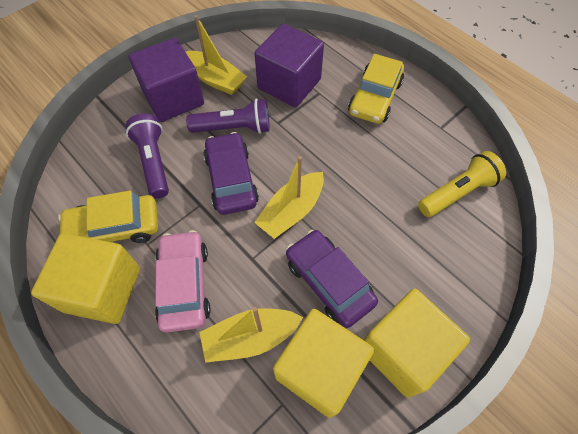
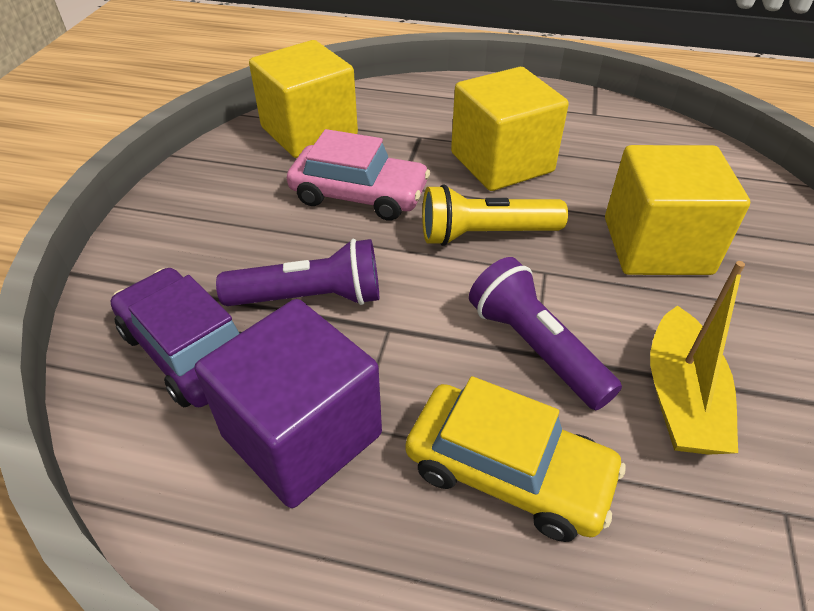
purple car: 2 -> 1
purple cube: 2 -> 1
yellow boat: 3 -> 1
yellow car: 2 -> 1

